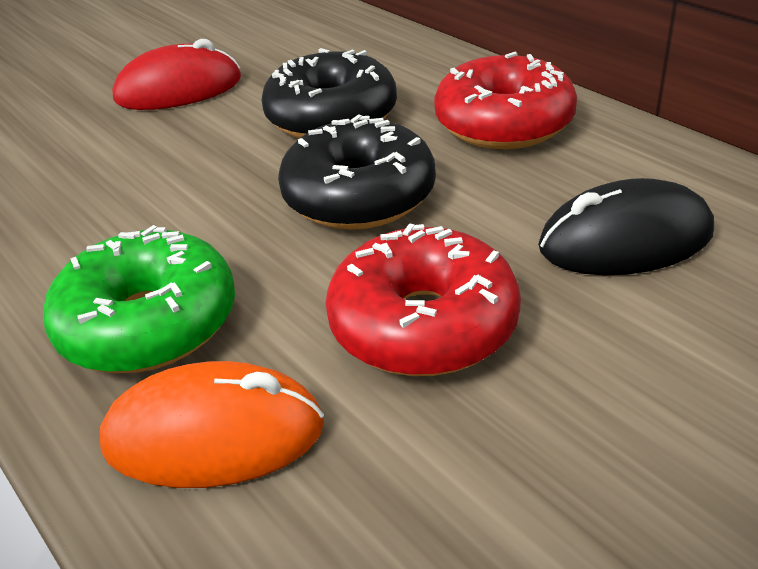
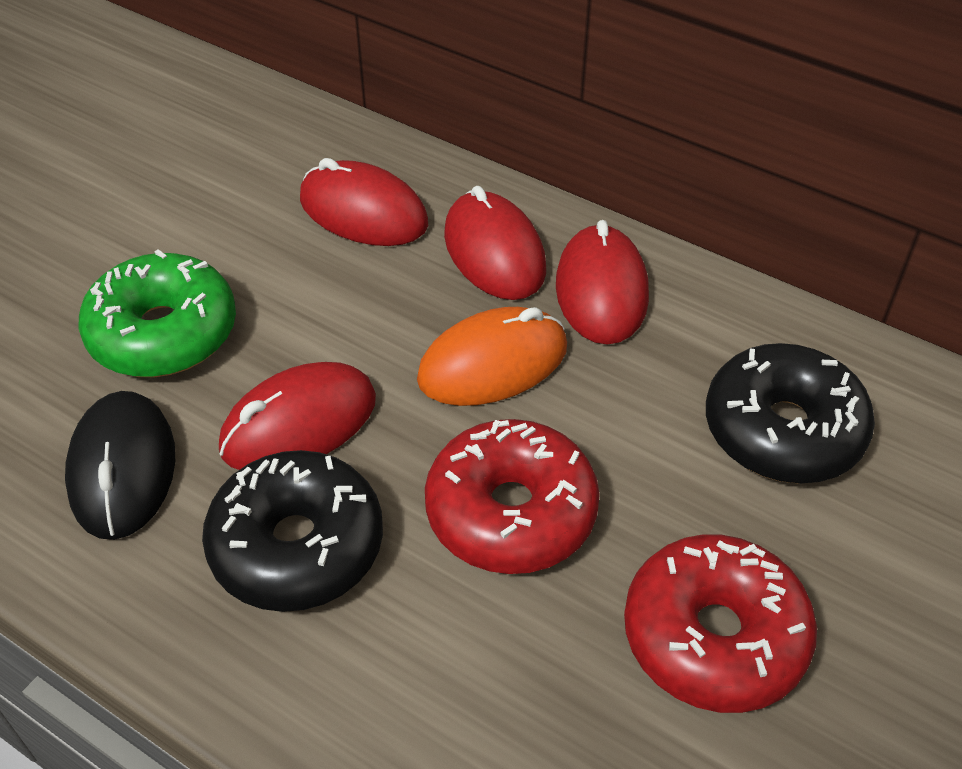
red mouse: 1 -> 4

